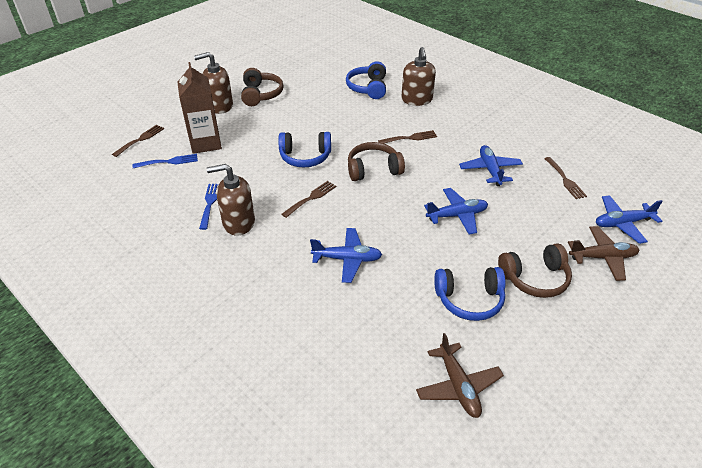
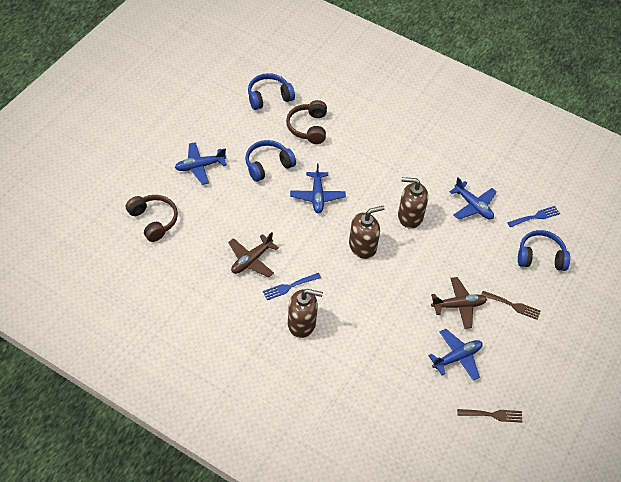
brown carton: 1 -> 0
brown fork: 4 -> 2
brown headphones: 3 -> 2

